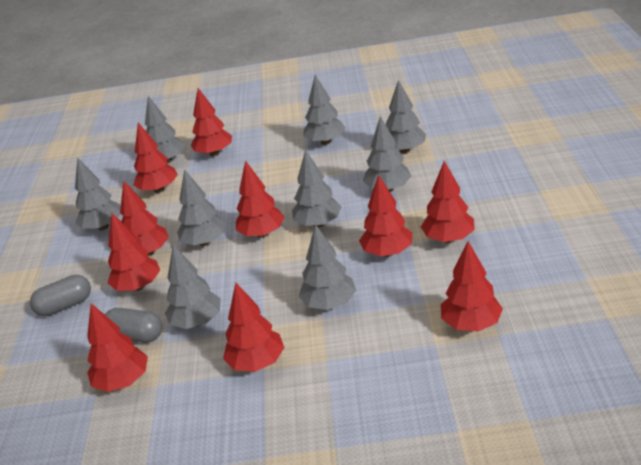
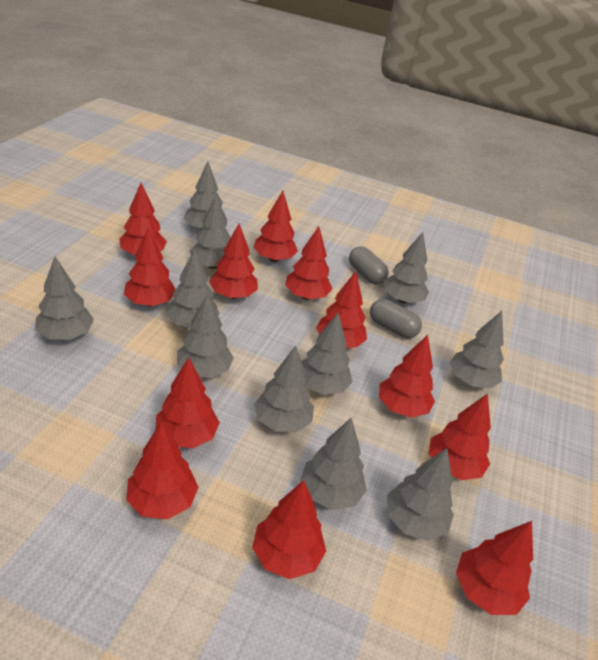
grey tree: 9 -> 11
red tree: 10 -> 12

